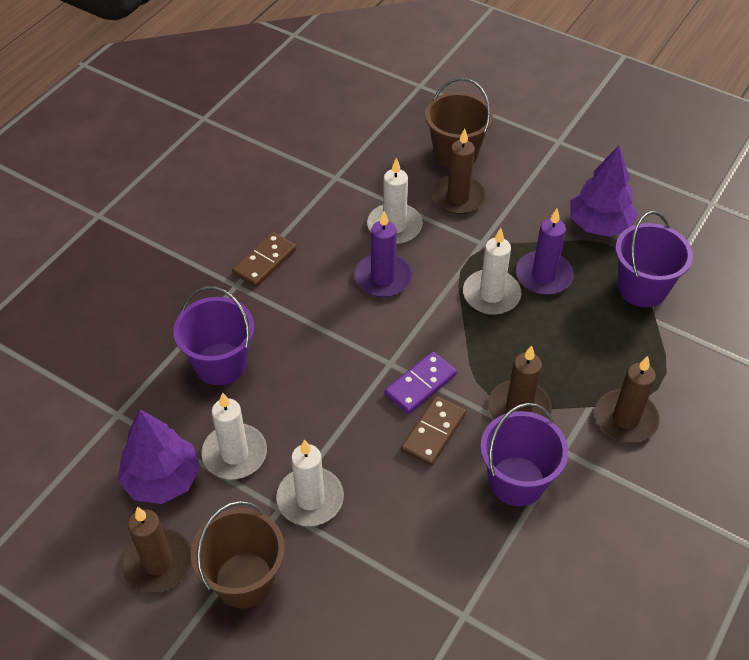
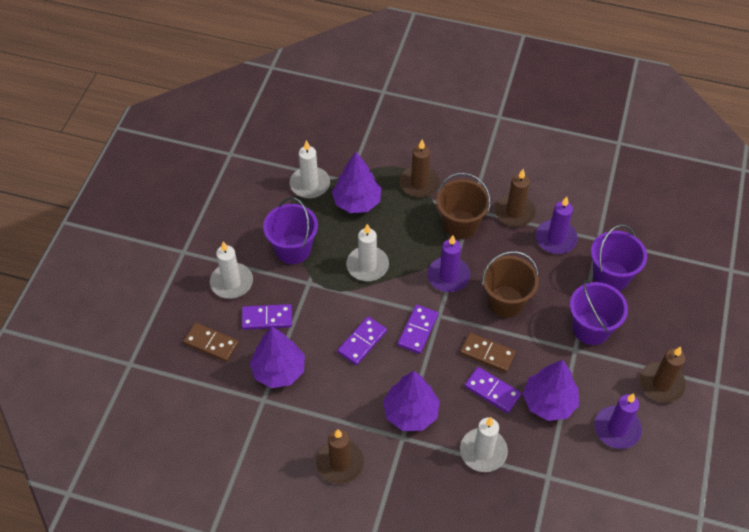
purple candle: 2 -> 3
purple domino: 1 -> 4
purple tree: 2 -> 4

